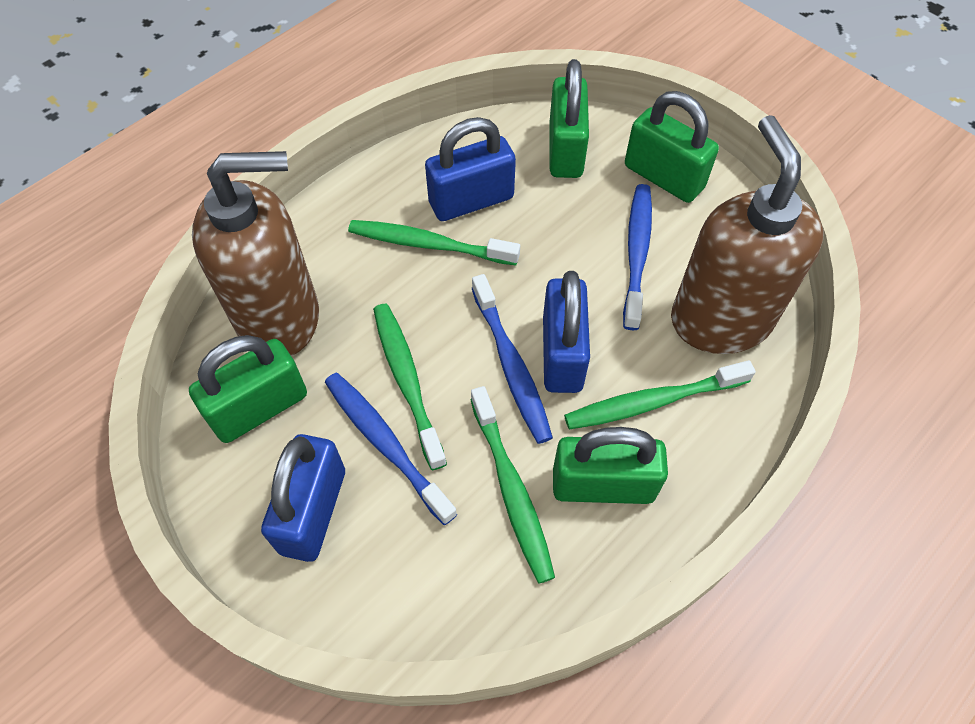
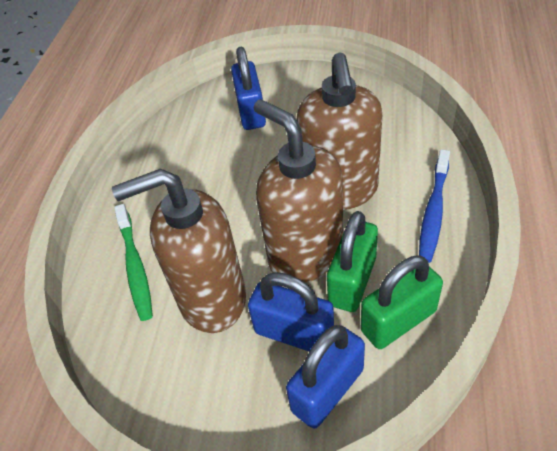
blue toothbrush: 3 -> 1
brown soap dispenser: 2 -> 3
green padlock: 4 -> 2
green toothbrush: 4 -> 1

